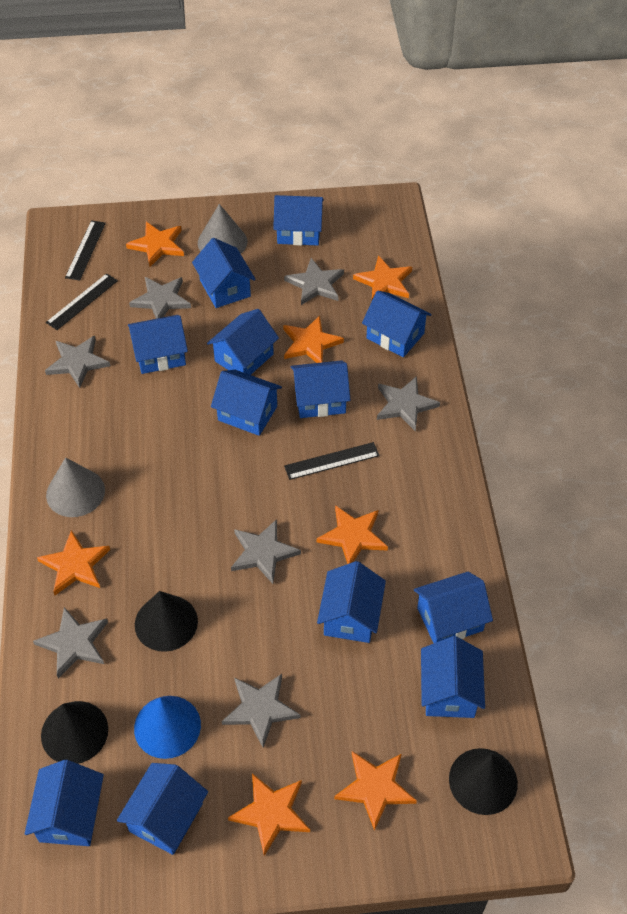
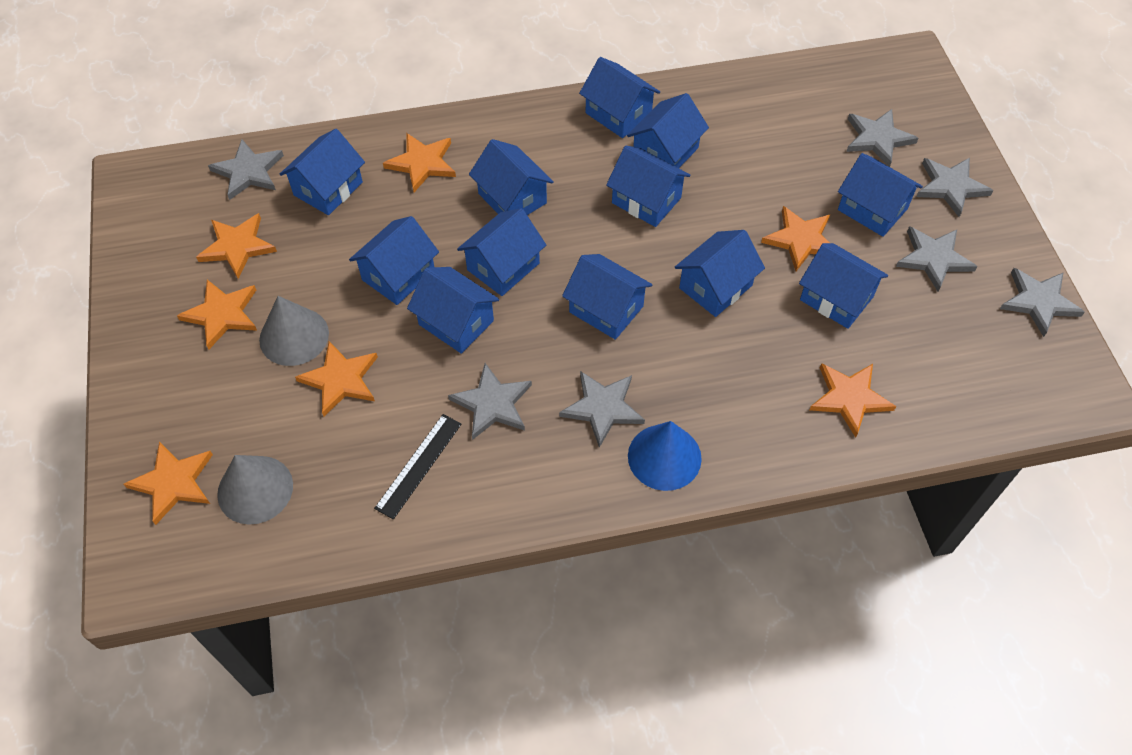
black cone: 3 -> 0
black ruler: 3 -> 1

